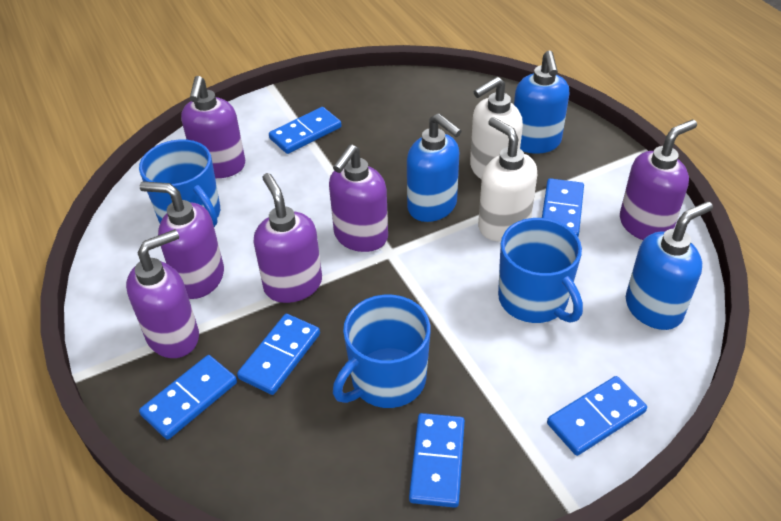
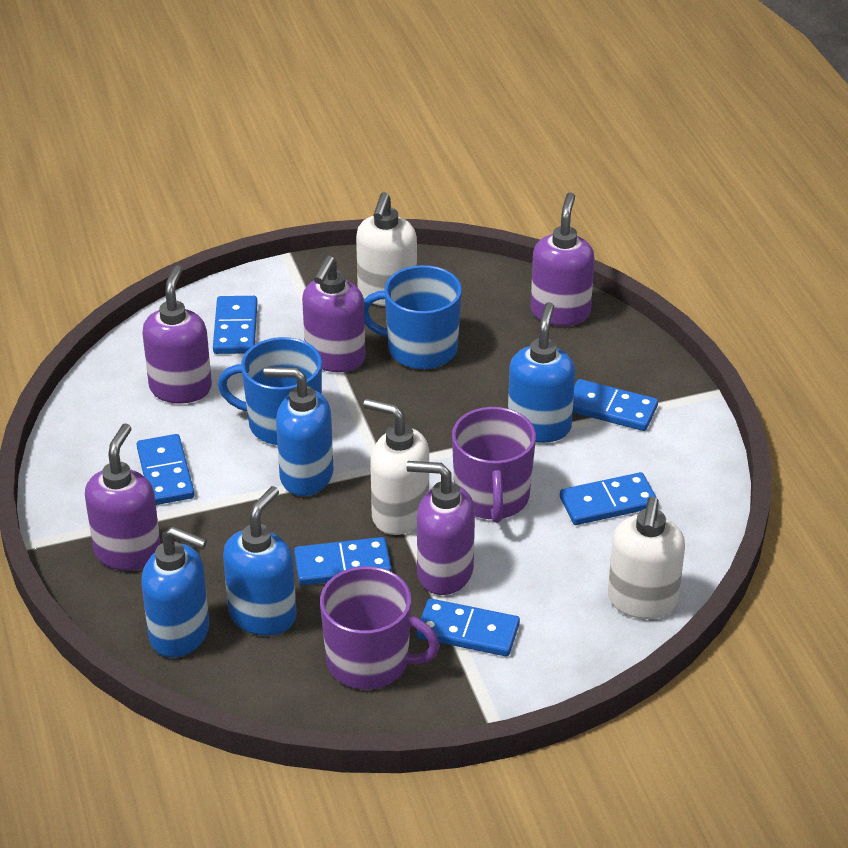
blue mug: 3 -> 2
blue soap dispenser: 3 -> 4
purple mug: 0 -> 2
purple soap dispenser: 6 -> 5
white soap dispenser: 2 -> 3

